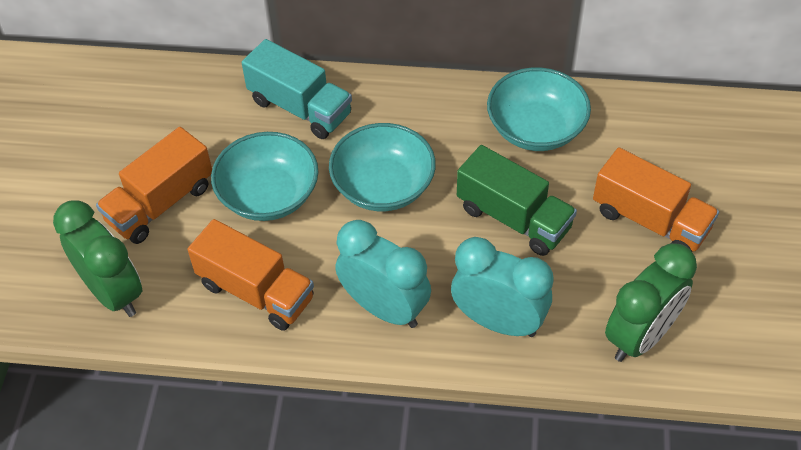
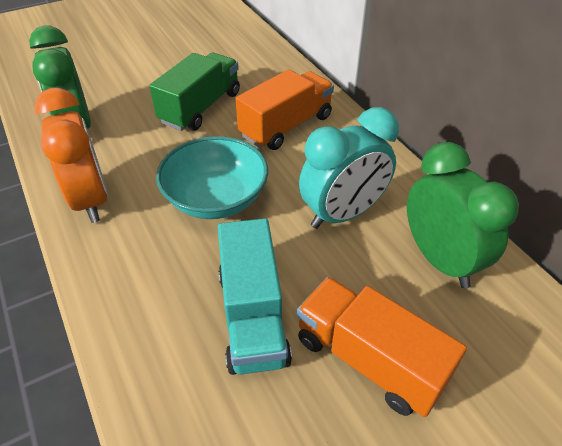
orange clock: 0 -> 1
orange truck: 3 -> 2
turquoise bowl: 3 -> 1
turquoise clock: 2 -> 1

